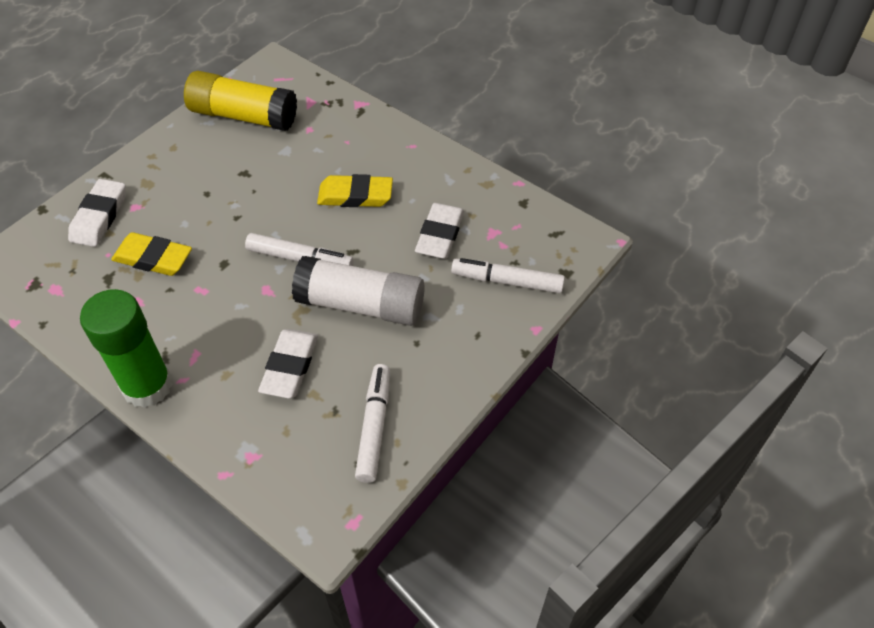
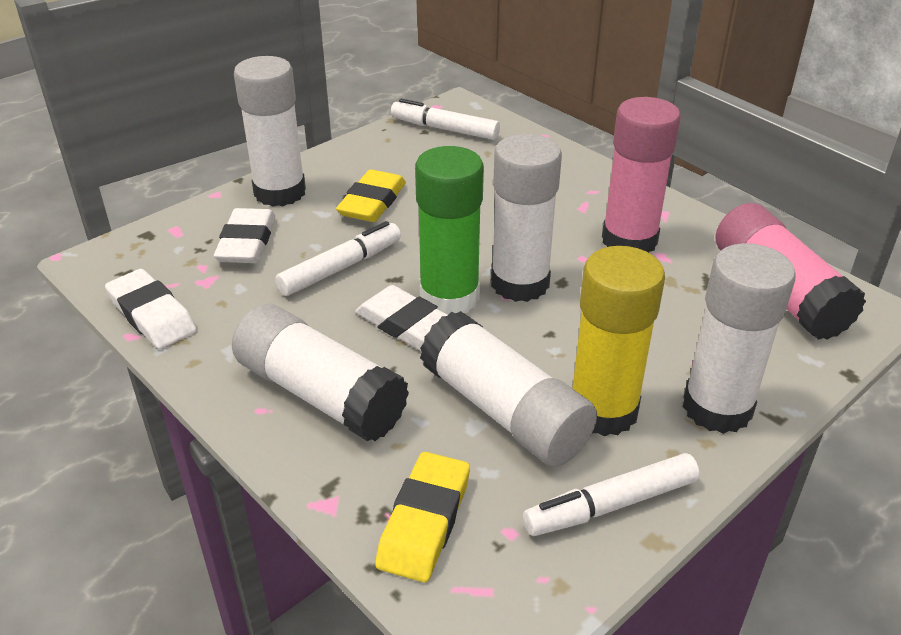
pink glue stick: 0 -> 2
white glue stick: 1 -> 5

